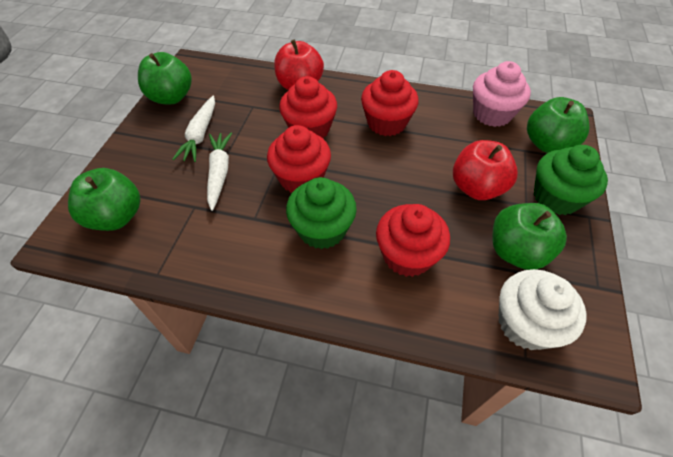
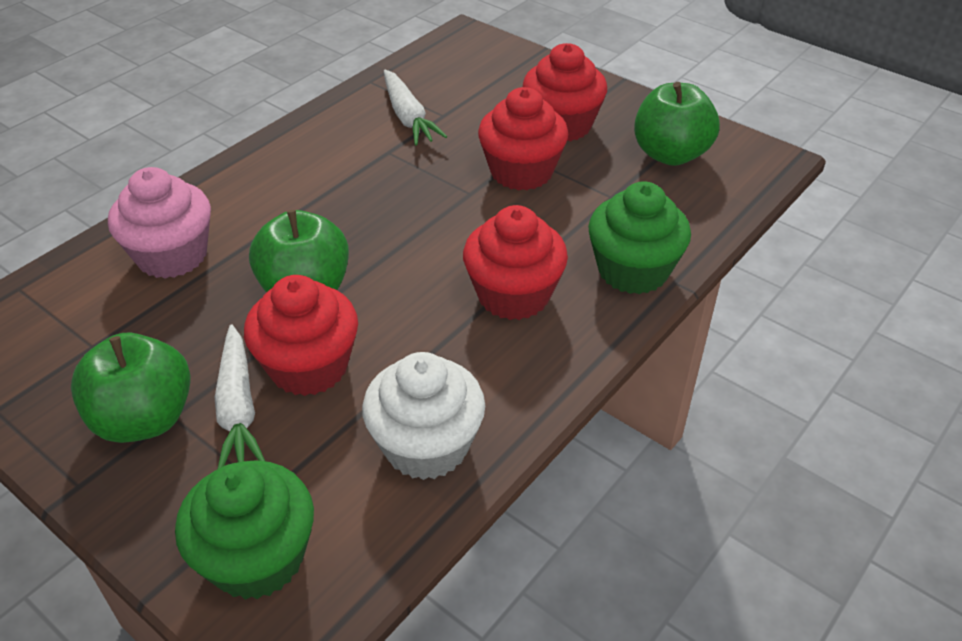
green apple: 4 -> 3
red apple: 2 -> 0

